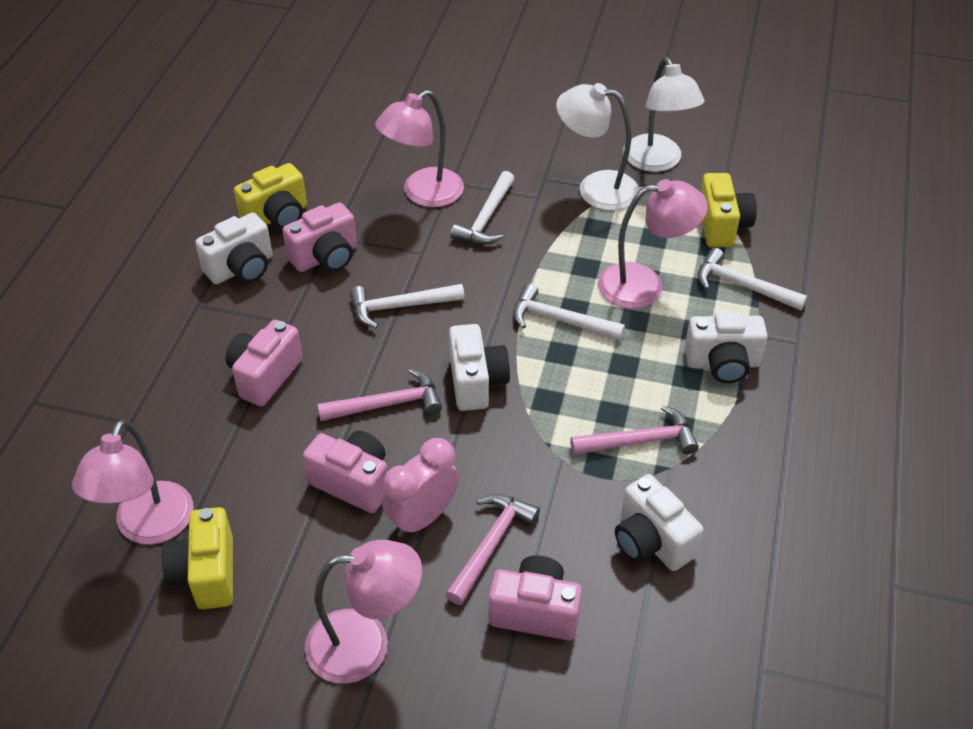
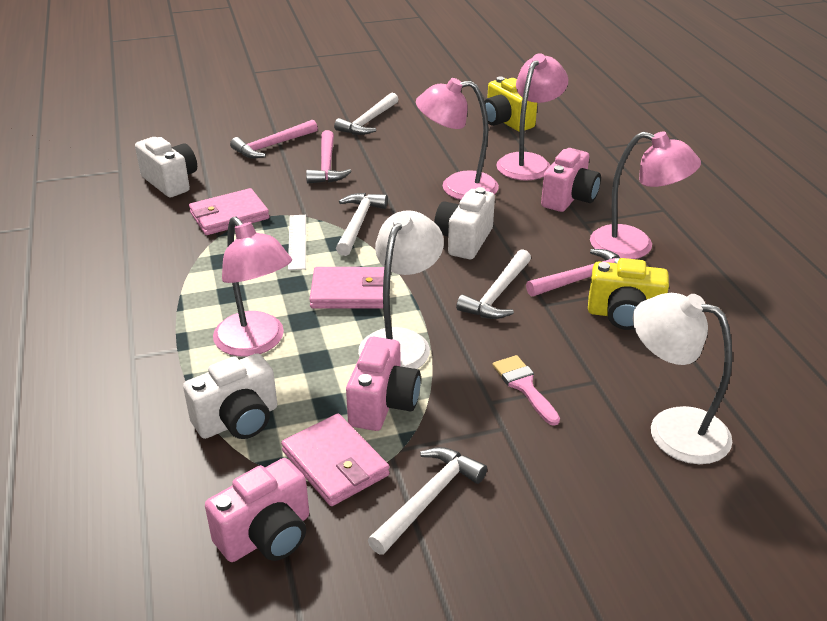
pink brush: 0 -> 1
pink camera: 4 -> 3
pink clock: 1 -> 0
pink wallet: 0 -> 3
white camera: 4 -> 3
white ruler: 0 -> 1
yellow camera: 3 -> 2

